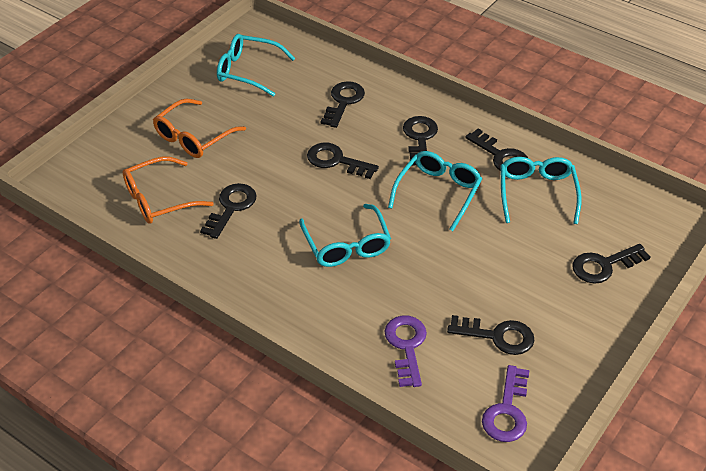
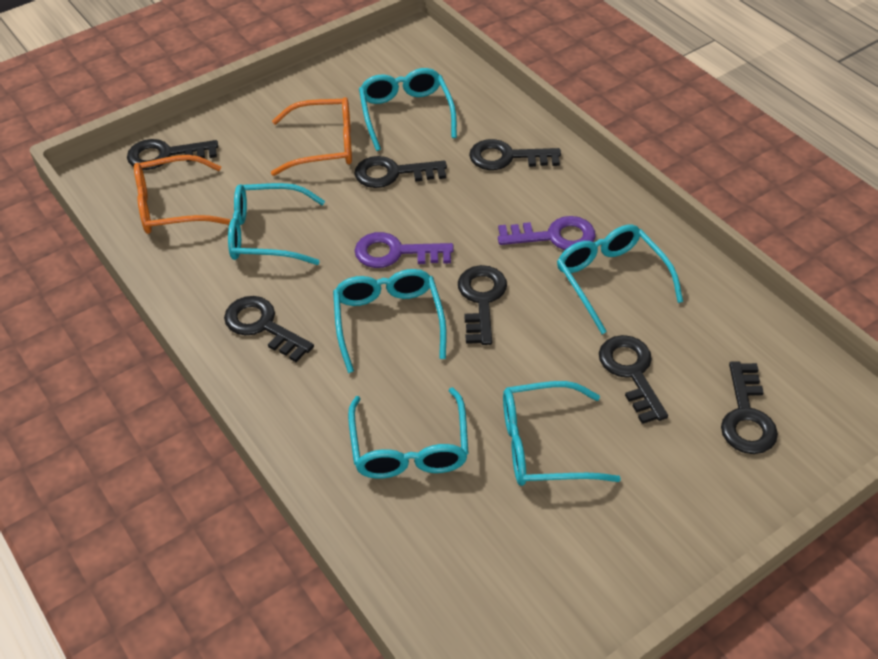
turquoise glasses: 4 -> 6

